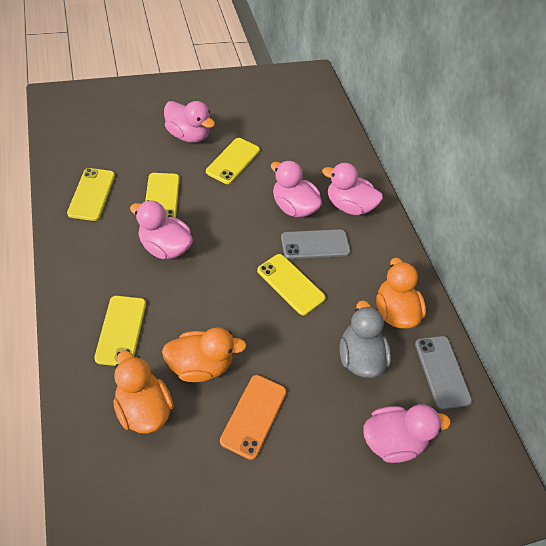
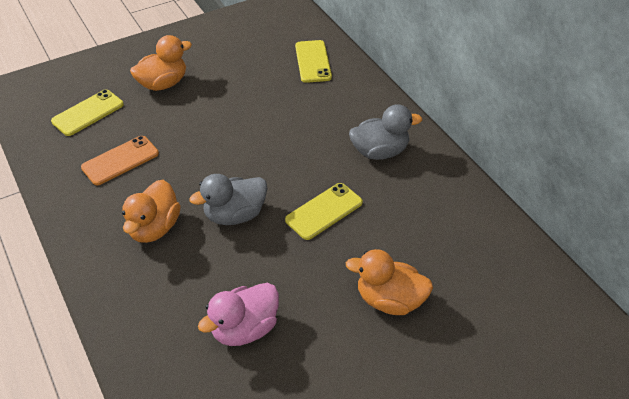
grey duck: 1 -> 2
grey phone: 2 -> 0
pink duck: 5 -> 1
yellow phone: 5 -> 3

